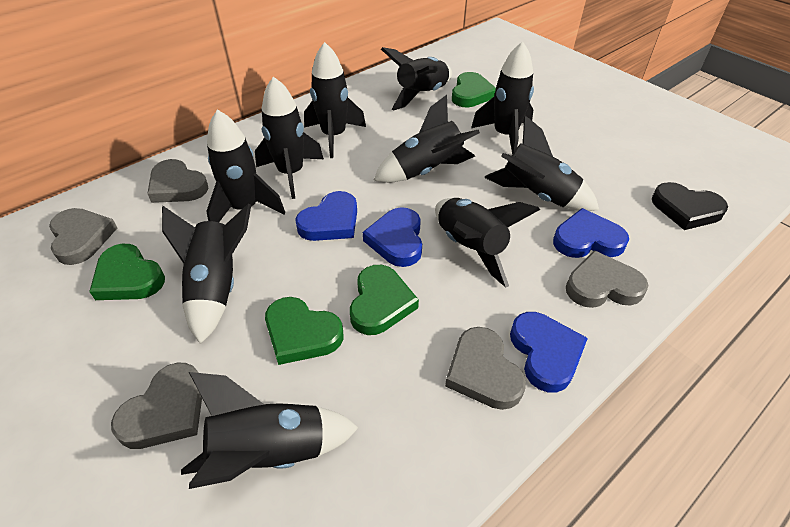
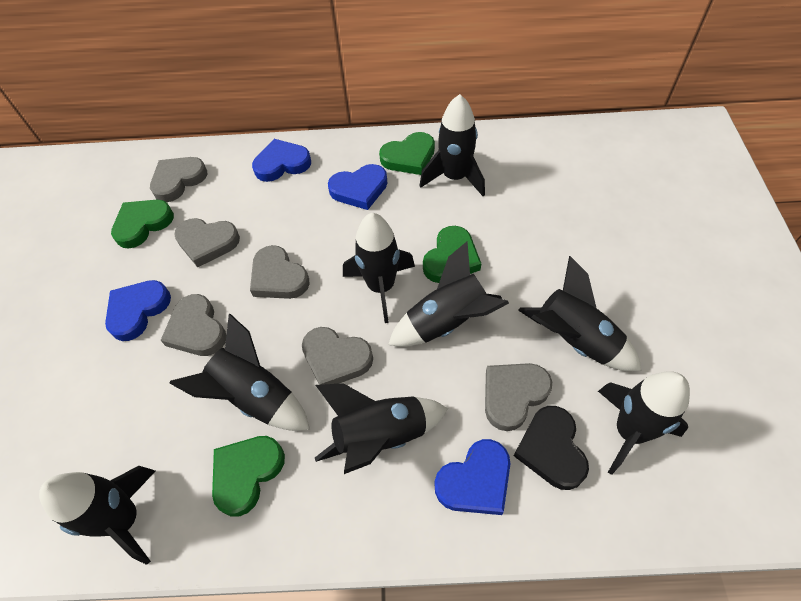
black rocket: 10 -> 8
grey heart: 5 -> 6

